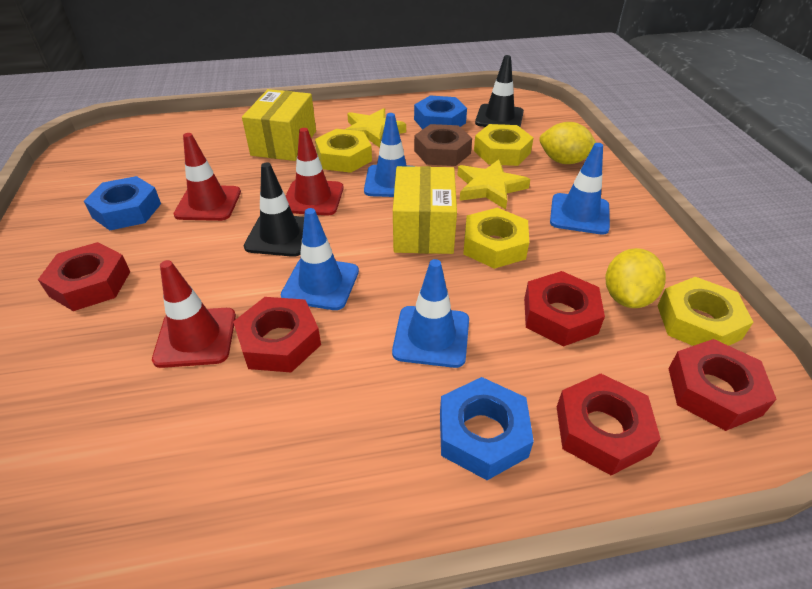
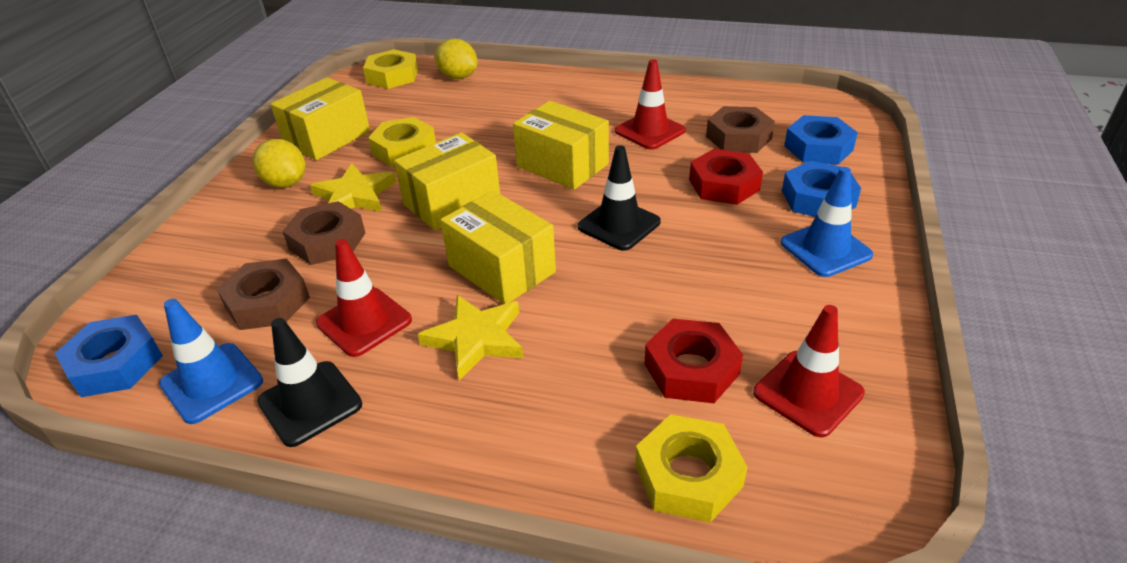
blue traffic cone: 4 -> 2
brown nut: 1 -> 3
red nut: 5 -> 2
yellow box: 2 -> 4
yellow nut: 4 -> 3

